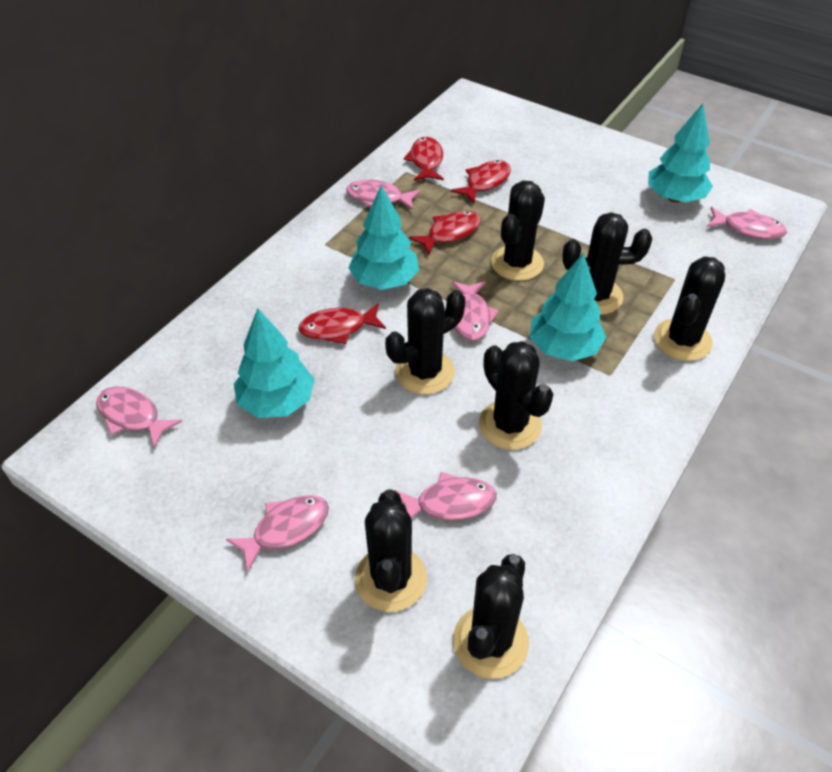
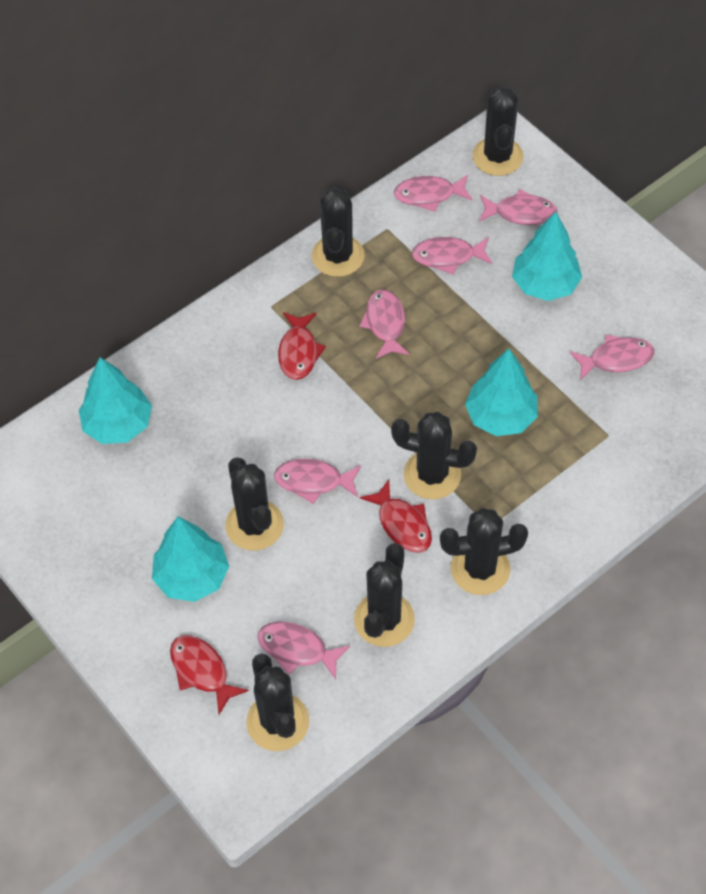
pink fish: 6 -> 7
red fish: 4 -> 3

